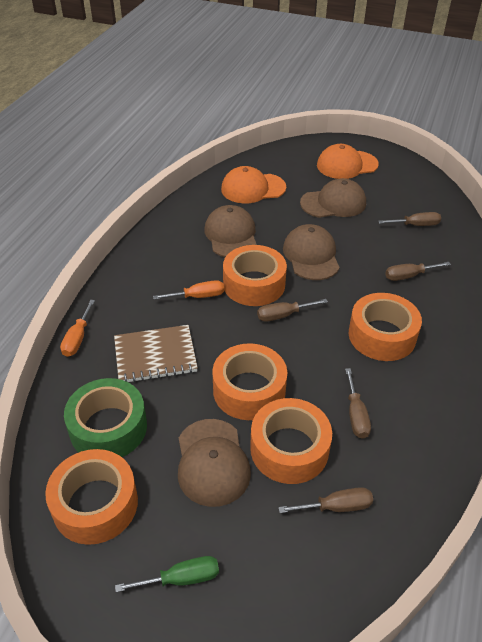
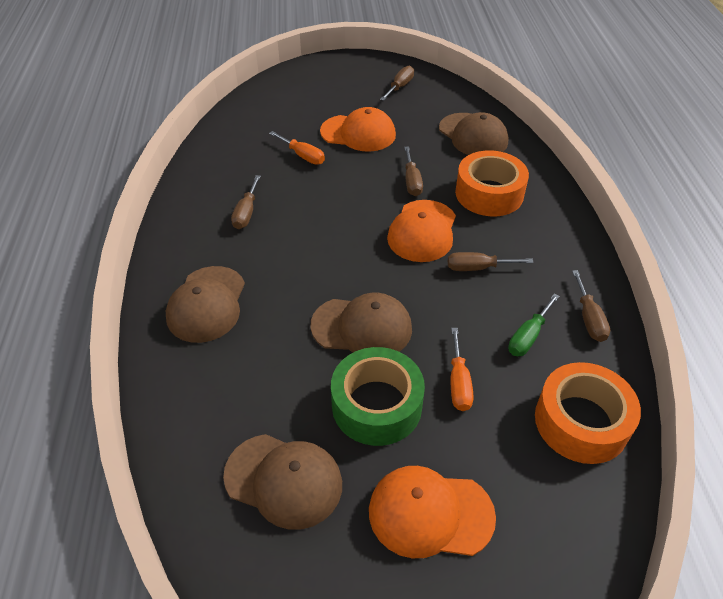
brown notebook: 1 -> 0
orange cap: 2 -> 3
orange tape: 5 -> 2

